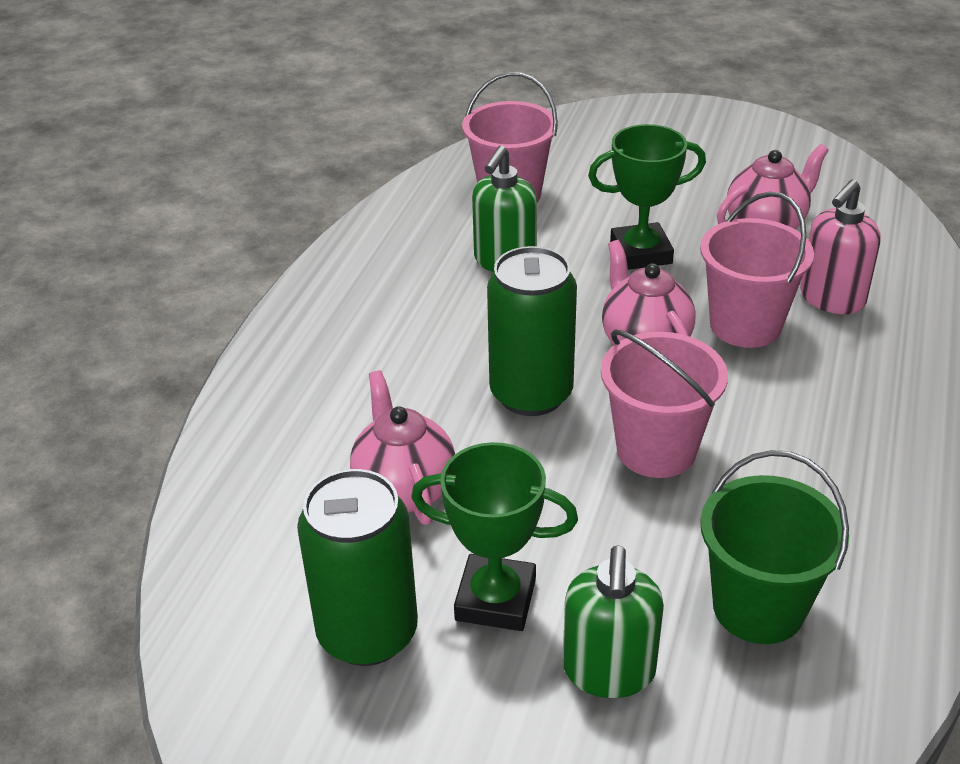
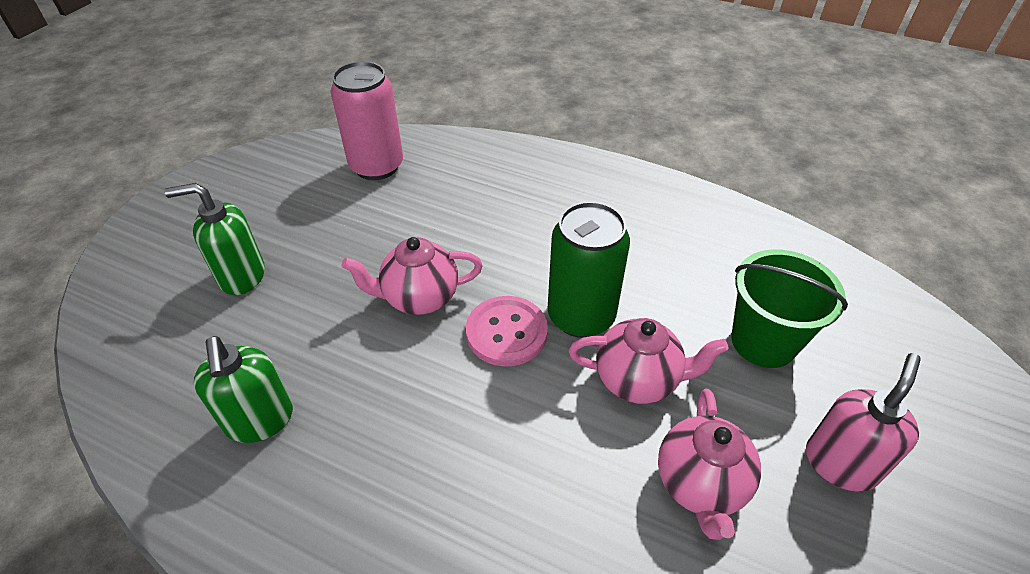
green can: 2 -> 1
green trophy: 2 -> 0
pink bucket: 3 -> 0
pink button: 0 -> 1
pink can: 0 -> 1

